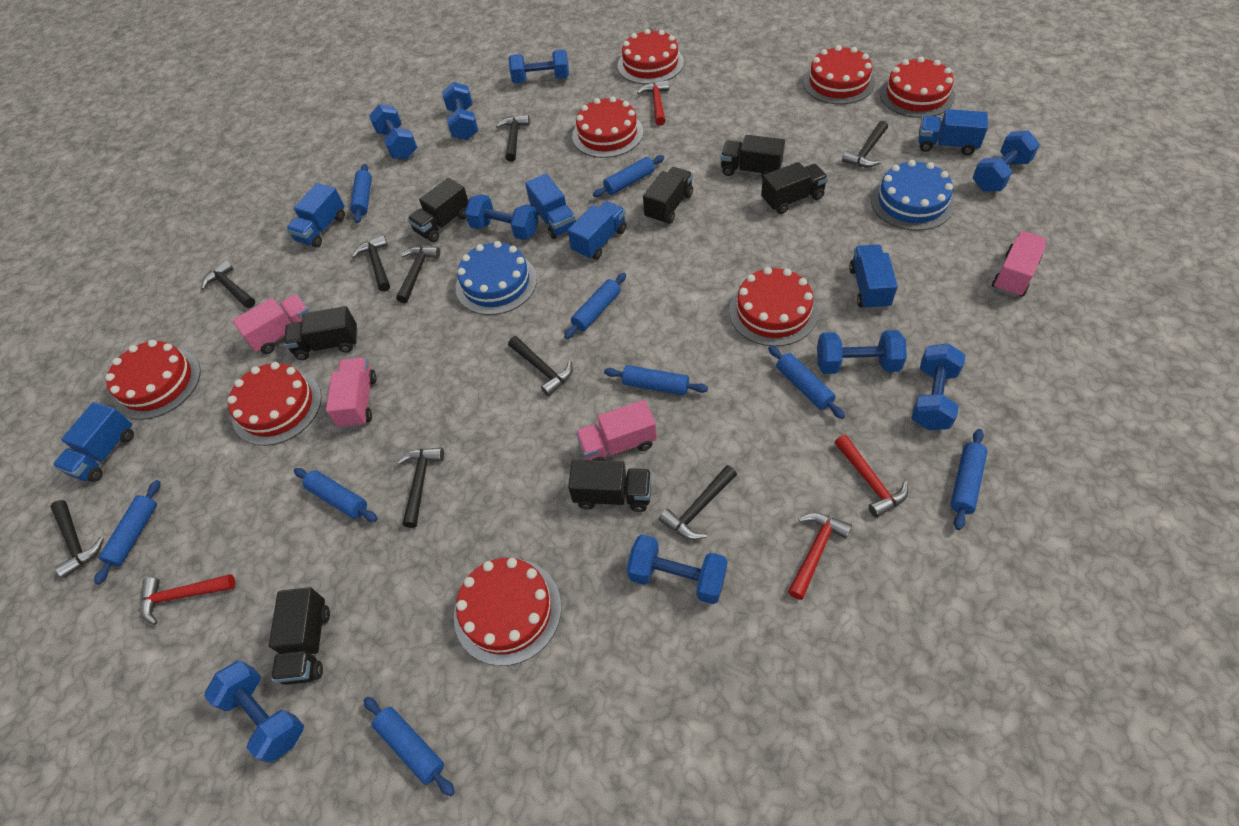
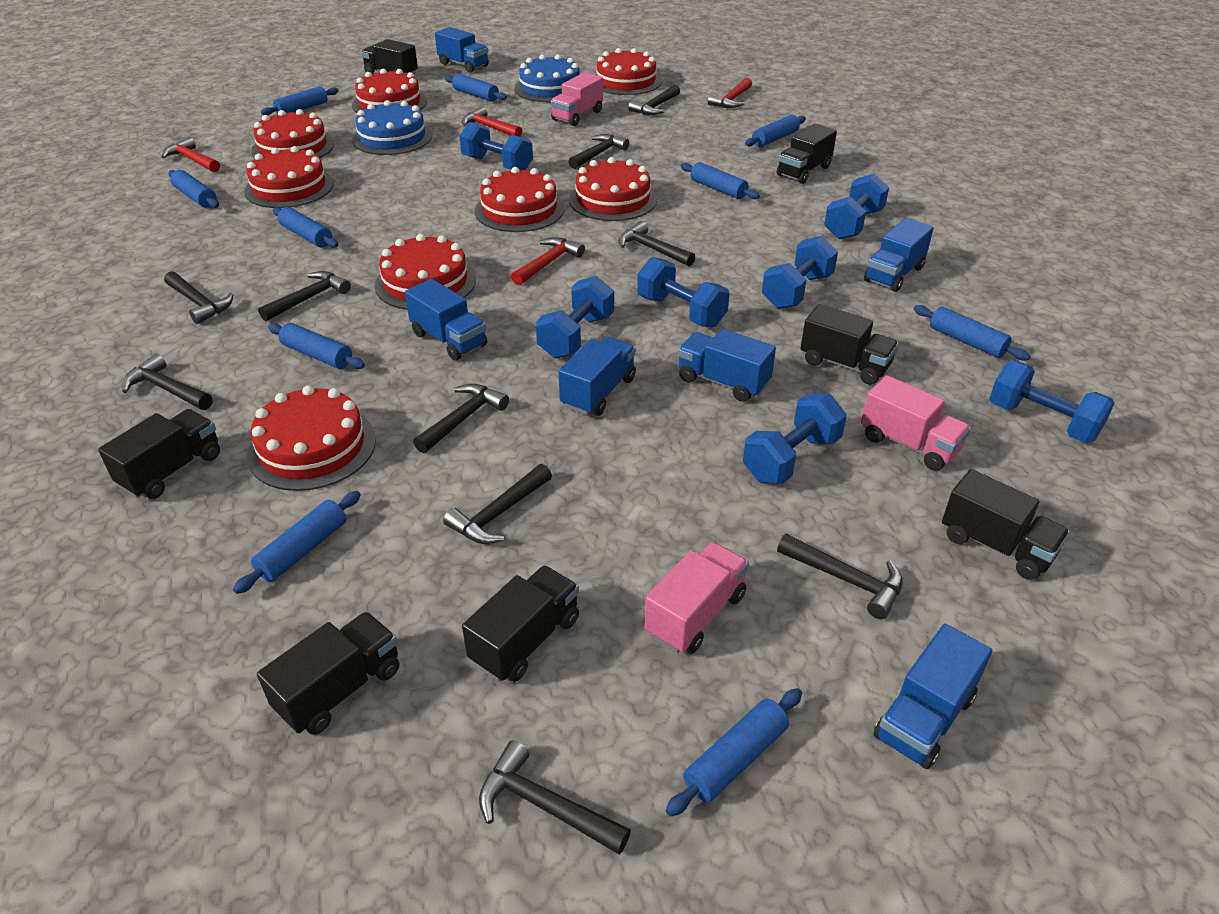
black hammer: 9 -> 10
blue dumbbell: 9 -> 7
blue rolling pin: 9 -> 10
pink truck: 4 -> 3

